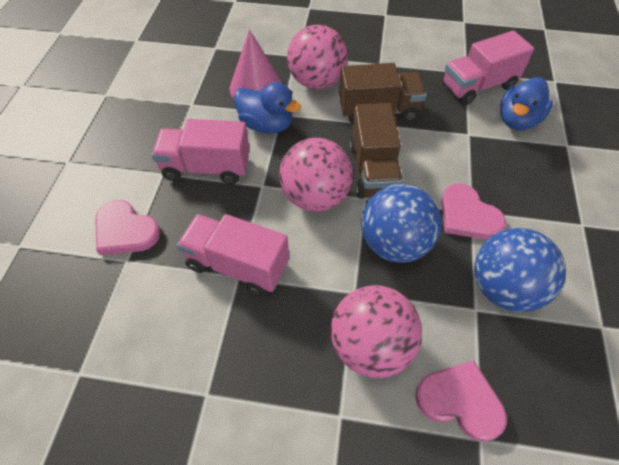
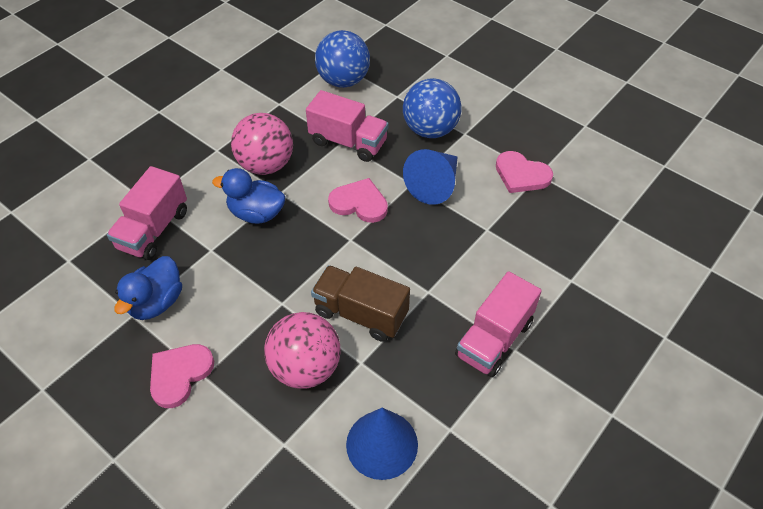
blue cone: 0 -> 2
brown truck: 2 -> 1
pink ball: 3 -> 2
pink cone: 1 -> 0

